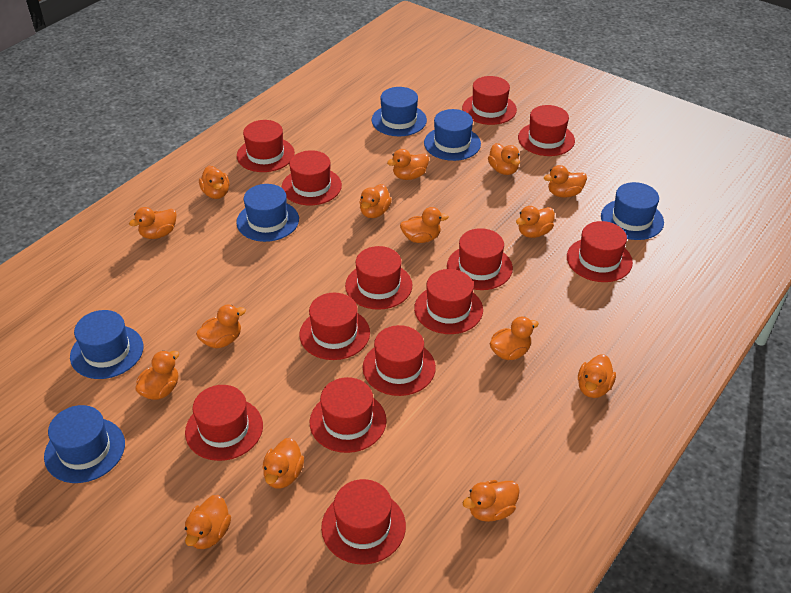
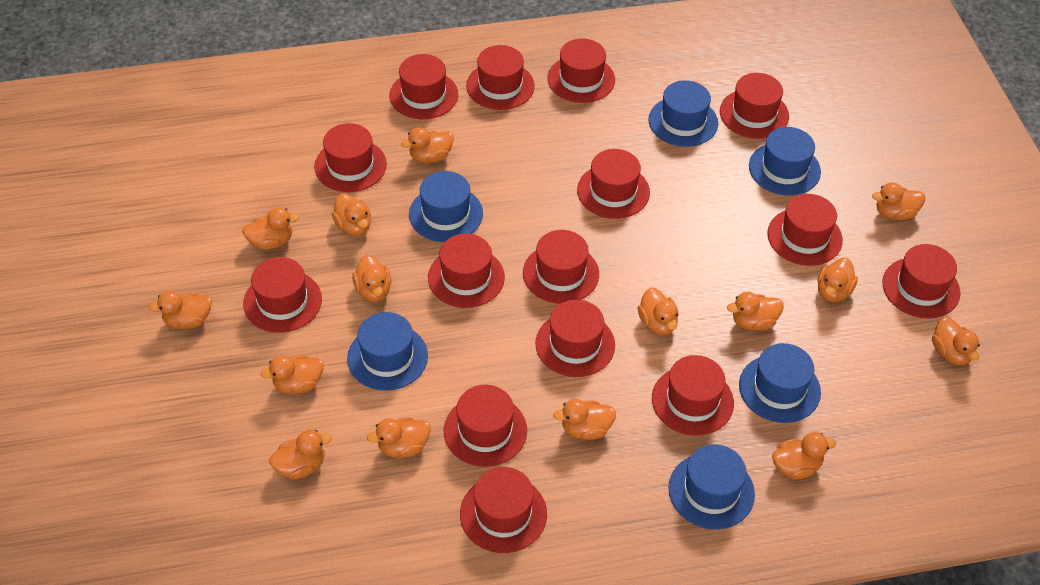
red hat: 13 -> 15

